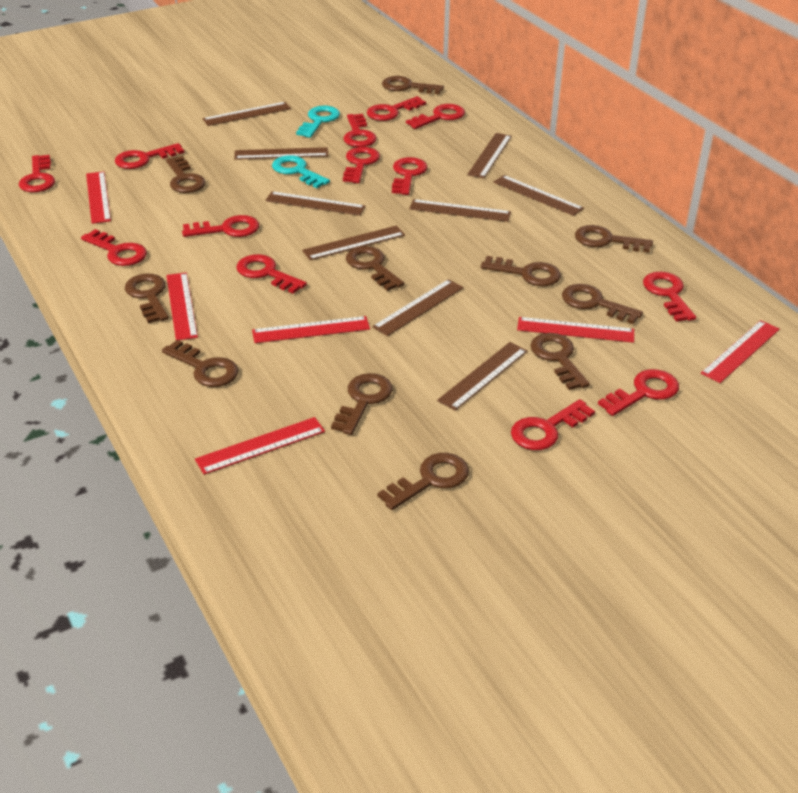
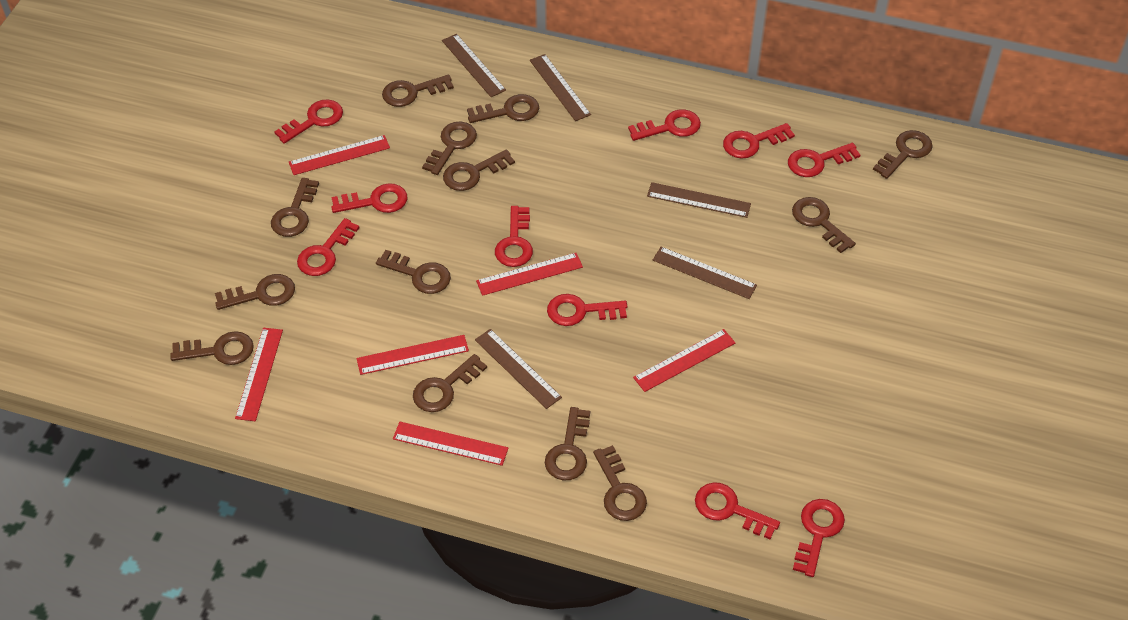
brown key: 11 -> 13
brown ruler: 9 -> 5
red key: 13 -> 10
turquoise key: 2 -> 0

